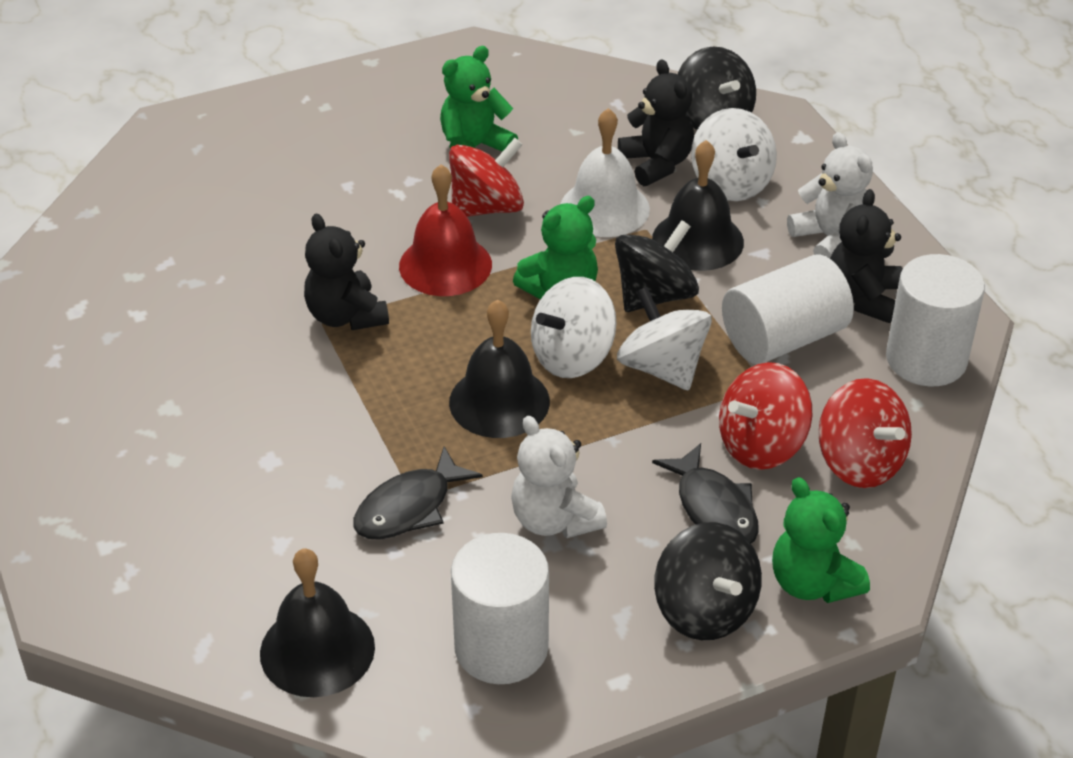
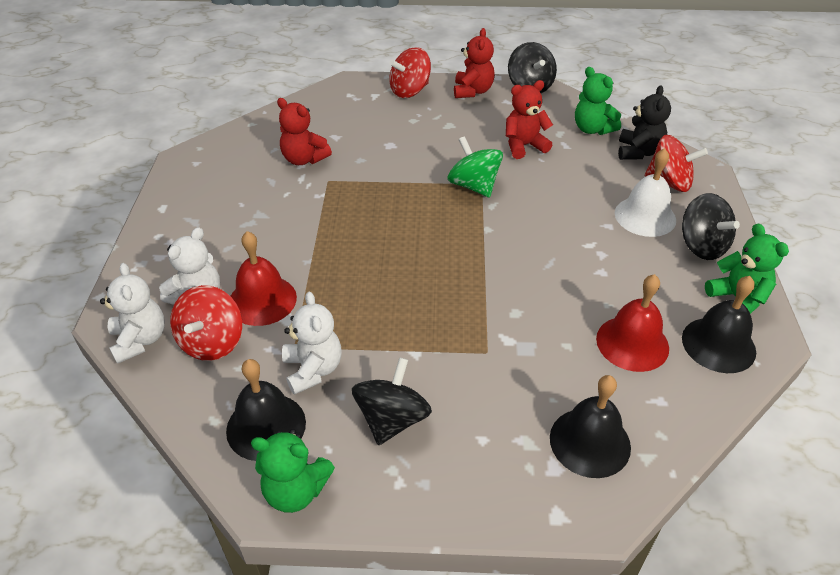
black fish: 2 -> 0
black teddy bear: 3 -> 1
green spinning top: 0 -> 1
red bell: 1 -> 2
red teddy bear: 0 -> 3
white cylinder: 3 -> 0
white spinning top: 3 -> 0
white teddy bear: 2 -> 3

